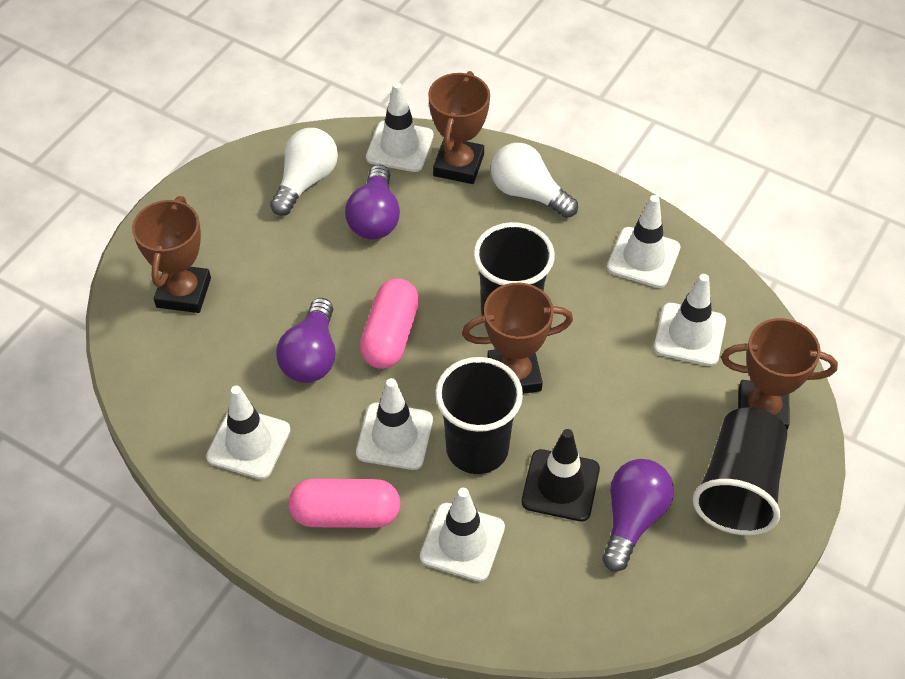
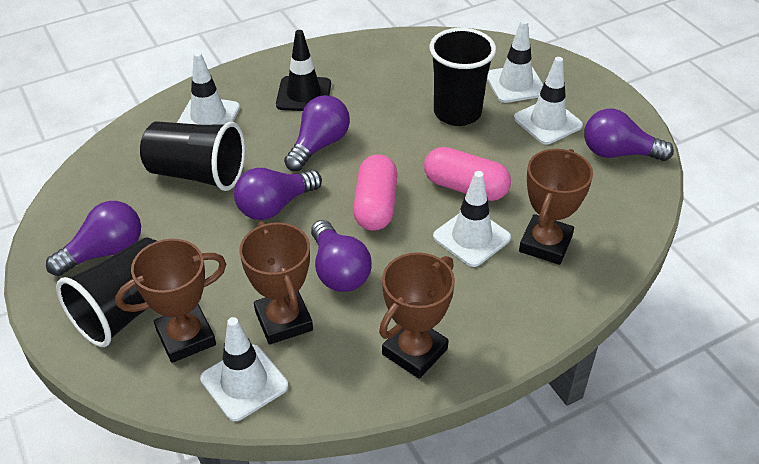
purple light bulb: 3 -> 5
white light bulb: 2 -> 0
white traffic cone: 6 -> 5

